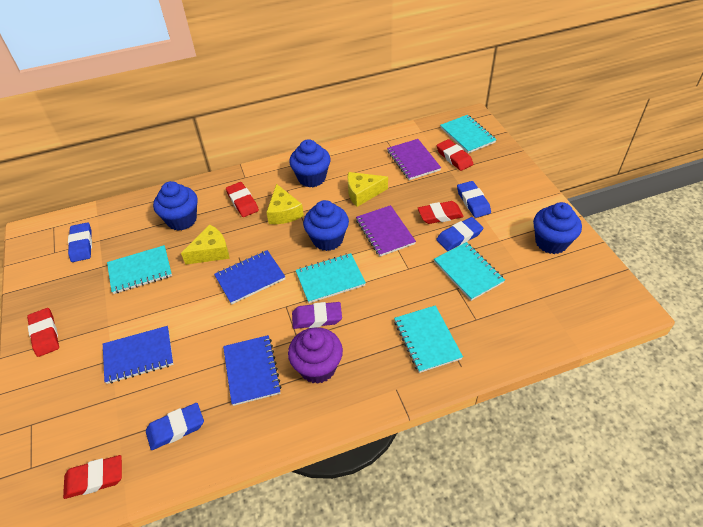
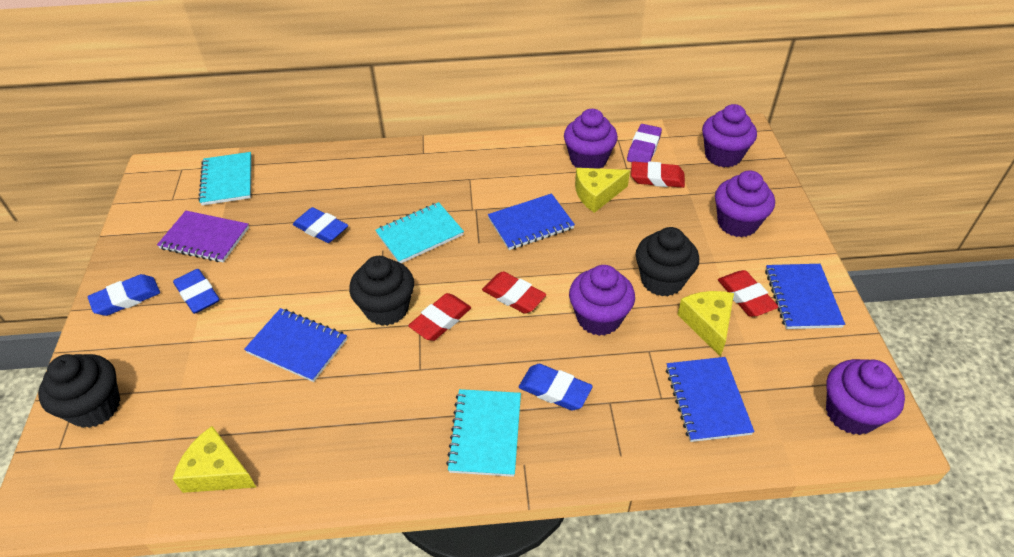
black cupcake: 0 -> 3
blue cupcake: 4 -> 0
blue notebook: 3 -> 4
purple cupcake: 1 -> 5
purple notebook: 2 -> 1
red eraser: 5 -> 4
turquoise notebook: 5 -> 3

